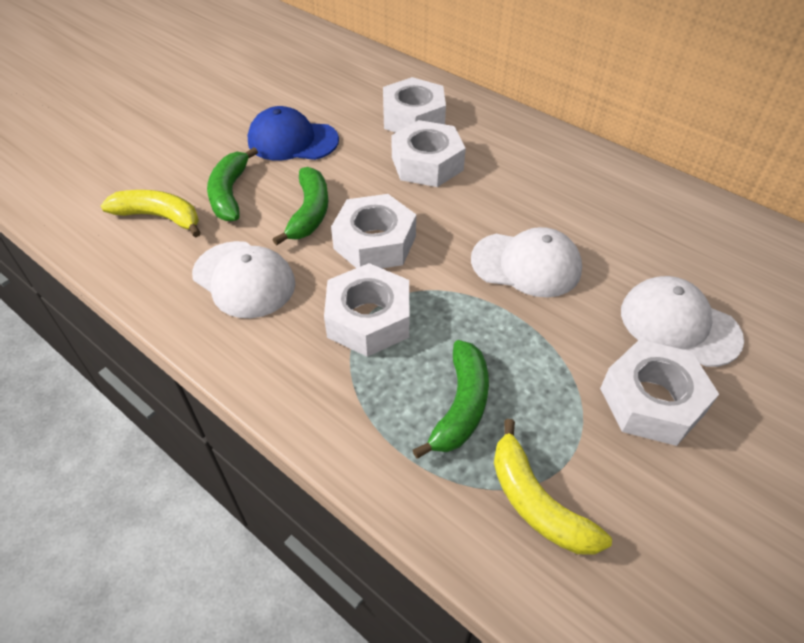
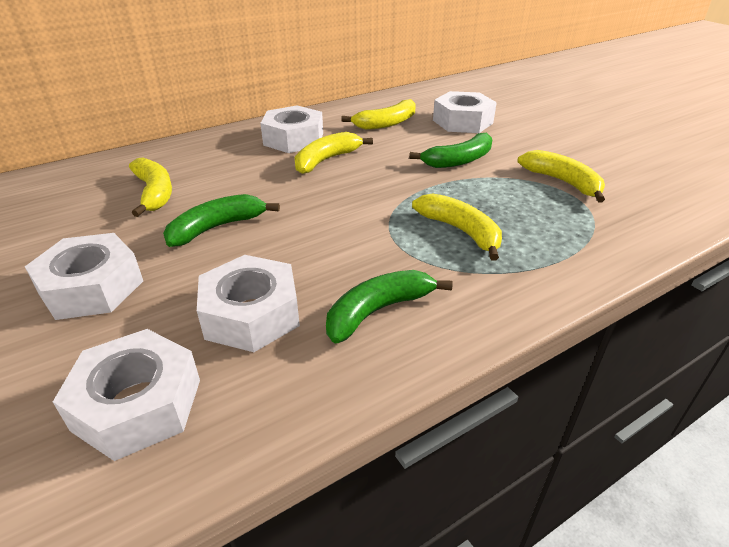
blue cap: 1 -> 0
white cap: 3 -> 0
yellow banana: 2 -> 5

